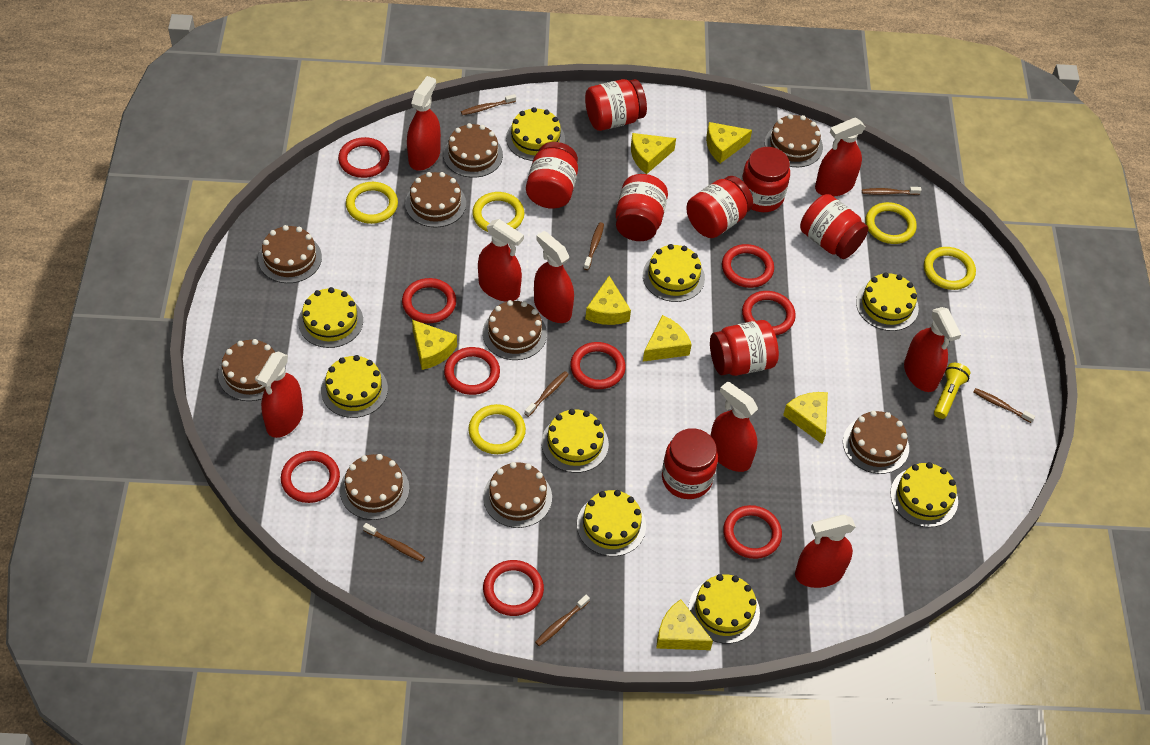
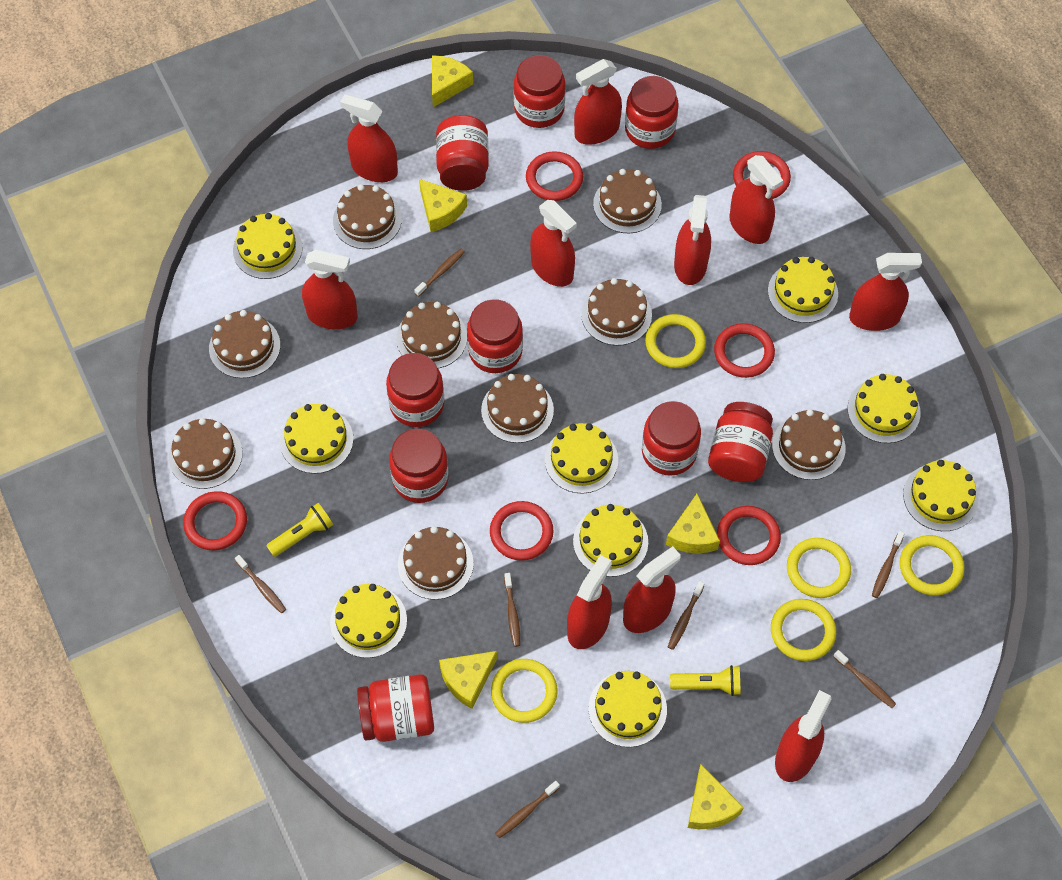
red jar: 8 -> 9
red ring: 9 -> 6
red spray bottle: 8 -> 10
yellow cheese: 7 -> 5
yellow flashlight: 1 -> 2

